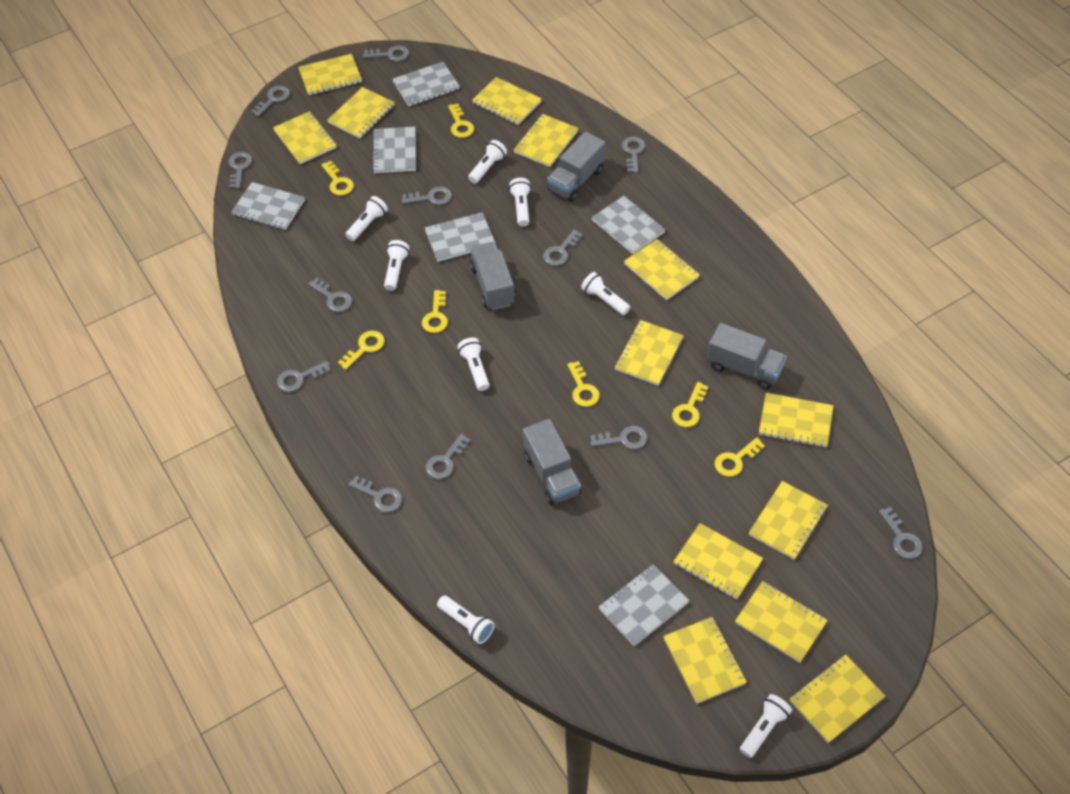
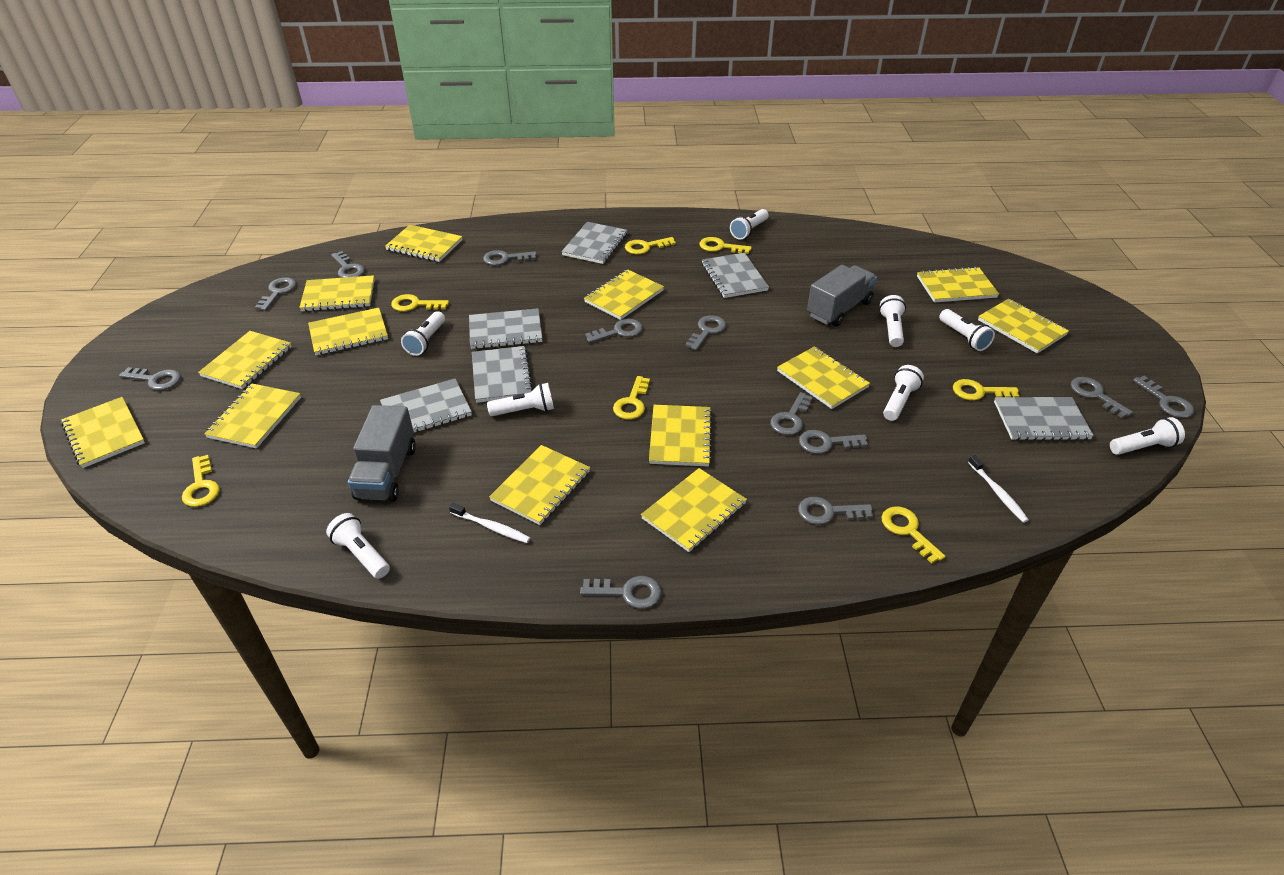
grey truck: 4 -> 2
white toothbrush: 0 -> 2

